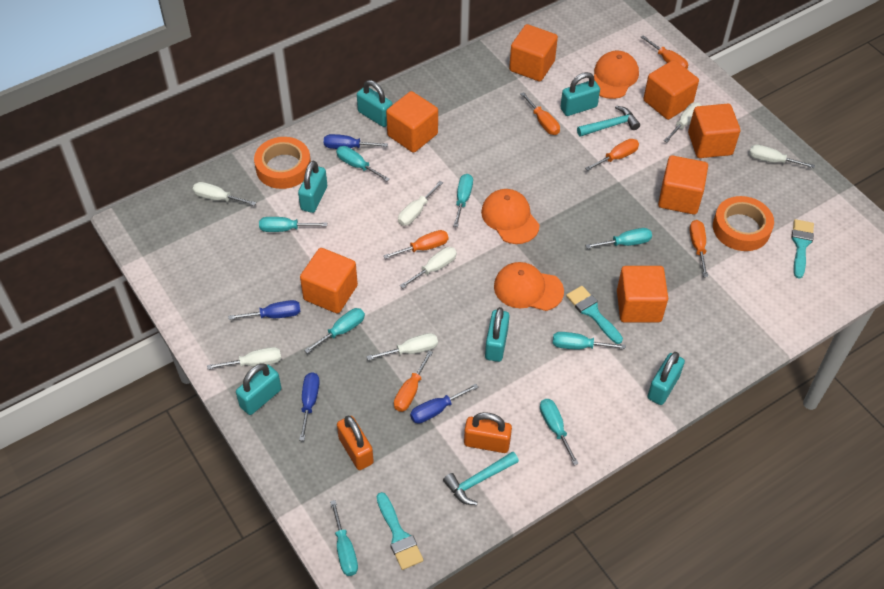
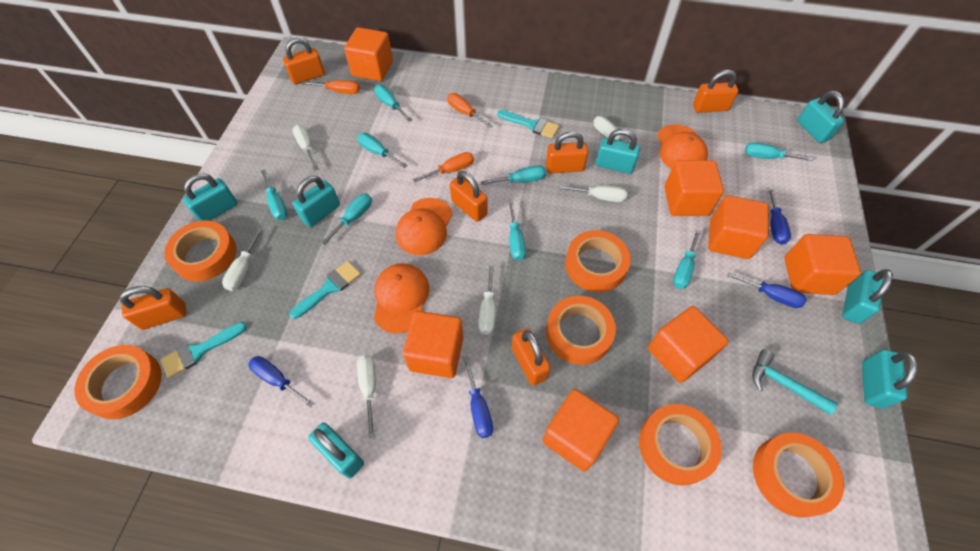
orange padlock: 2 -> 6
orange screwdriver: 6 -> 3
orange tape: 2 -> 6
turquoise hammer: 2 -> 1
turquoise padlock: 6 -> 7
white screwdriver: 7 -> 6

